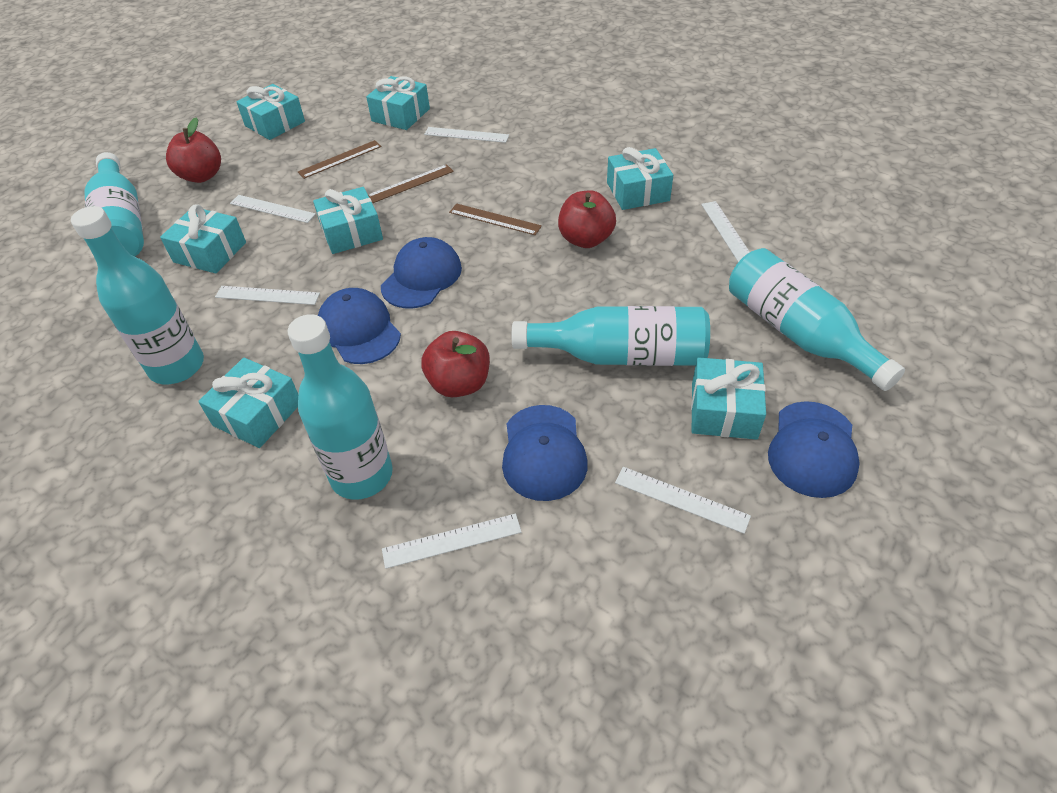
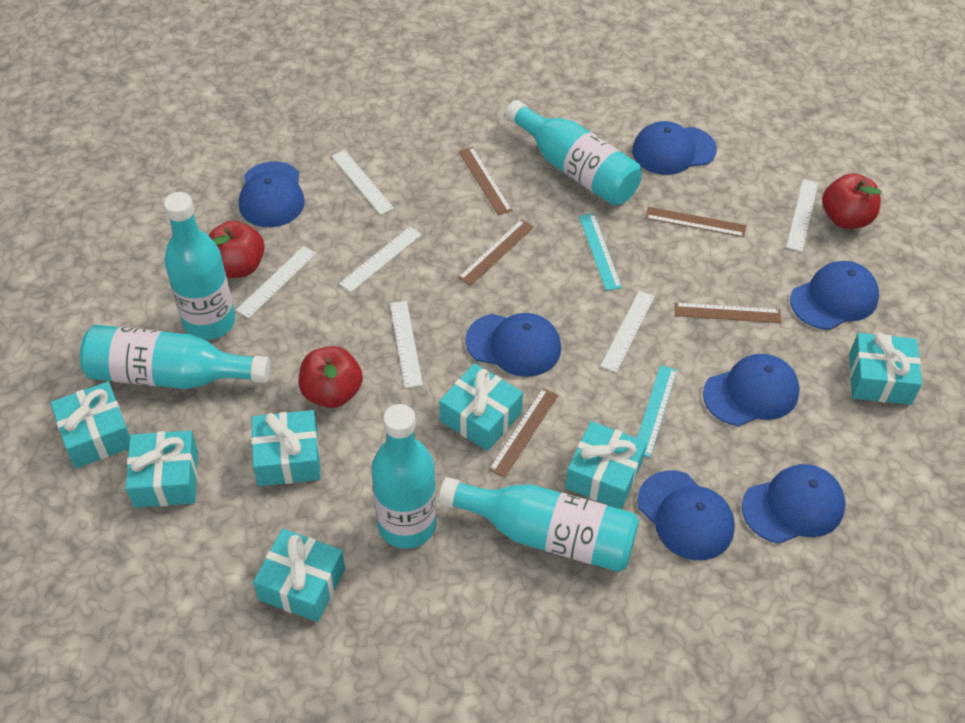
blue cap: 4 -> 7
brown ruler: 3 -> 5
turquoise ruler: 0 -> 2

